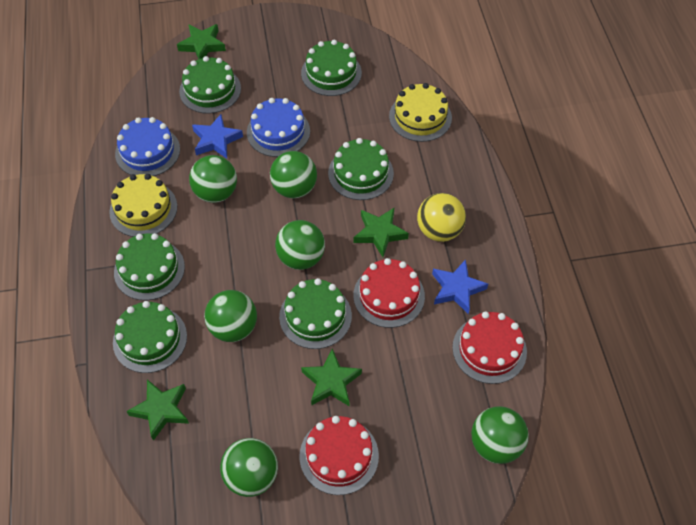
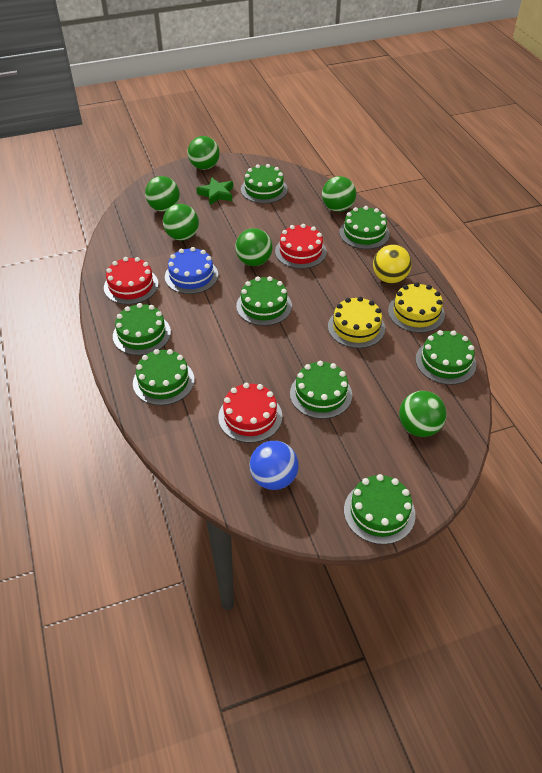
blue ball: 0 -> 1
blue cake: 2 -> 1
blue star: 2 -> 0
green cake: 6 -> 8
green star: 4 -> 1

